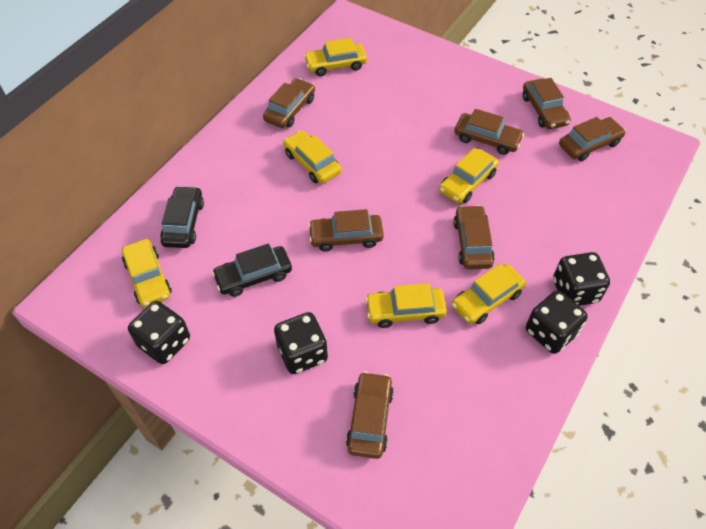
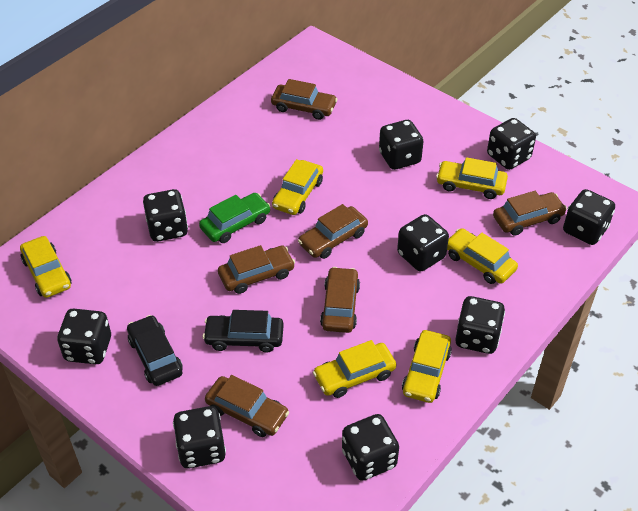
black dice: 4 -> 9
brown car: 7 -> 6
green car: 0 -> 1

